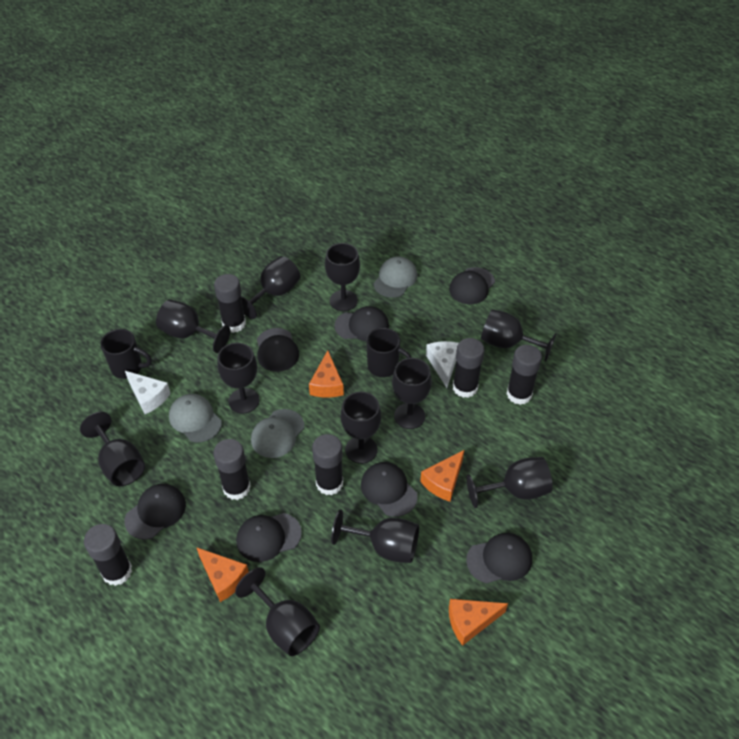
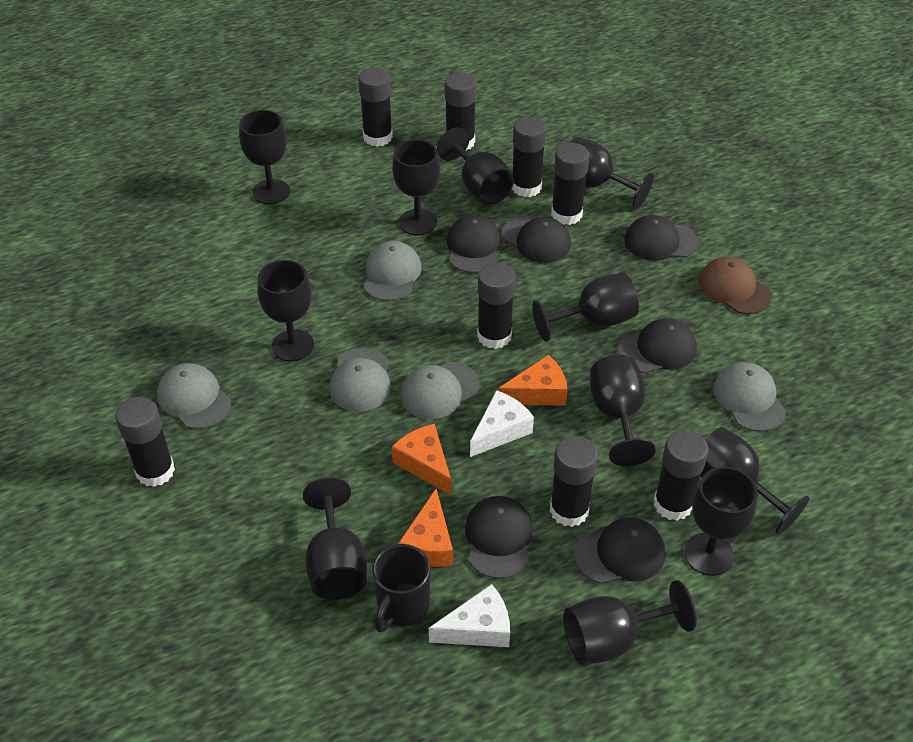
black cap: 7 -> 6
black glue stick: 6 -> 8
black mug: 2 -> 1
brown cap: 0 -> 1
grey cap: 3 -> 5
orange cheese: 4 -> 3

